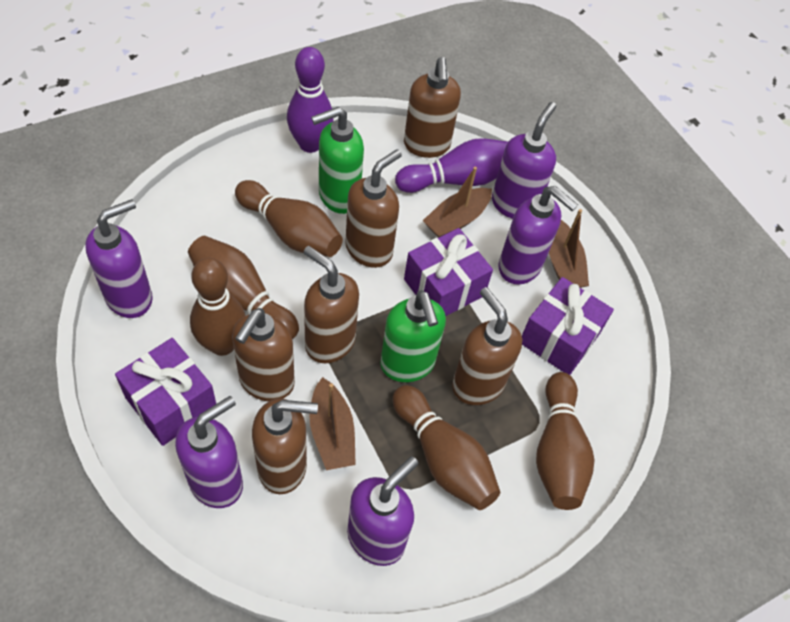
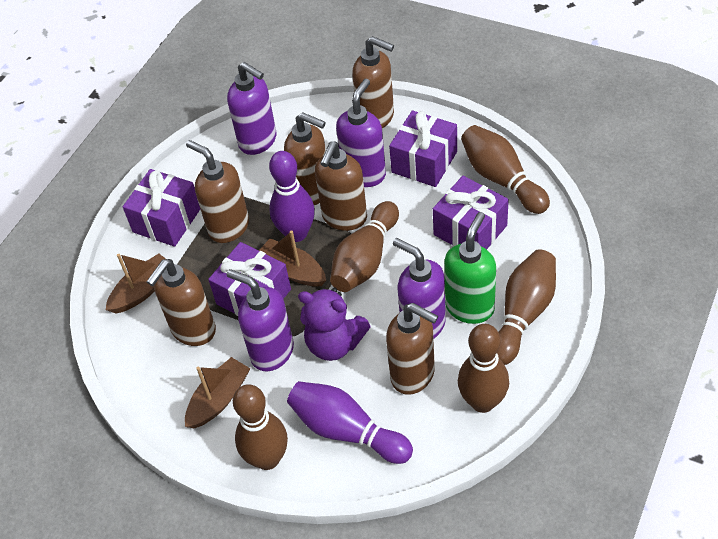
green soap dispenser: 2 -> 1
purple gift: 3 -> 4
purple soap dispenser: 5 -> 4
purple teddy bear: 0 -> 1

